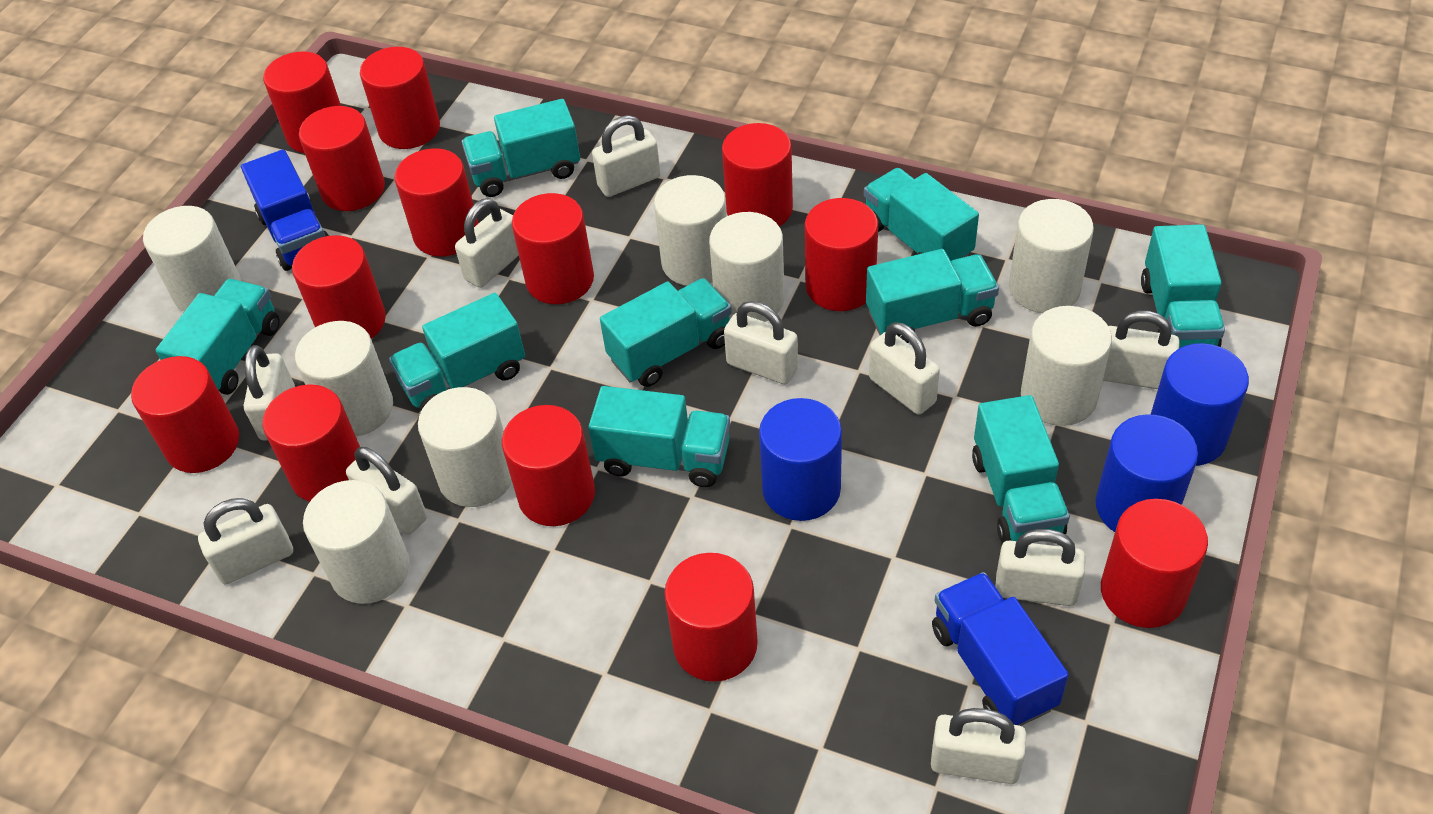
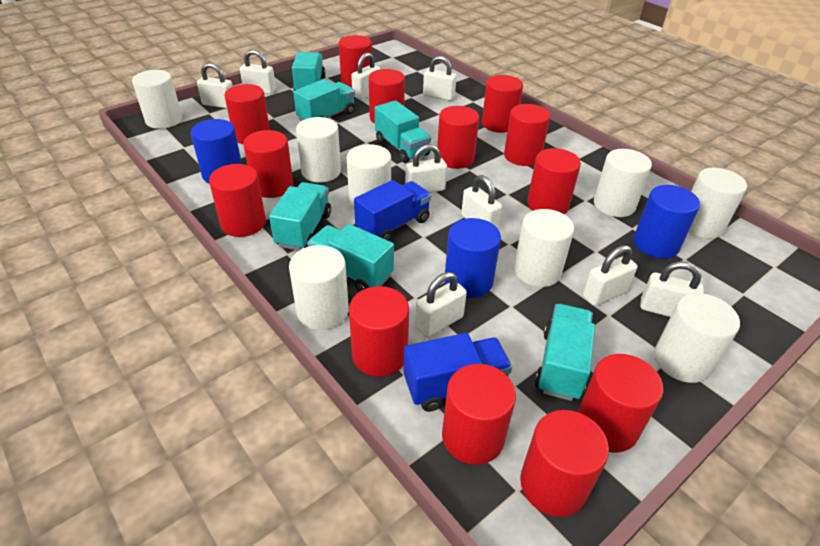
turquoise truck: 9 -> 6
white padlock: 10 -> 9

